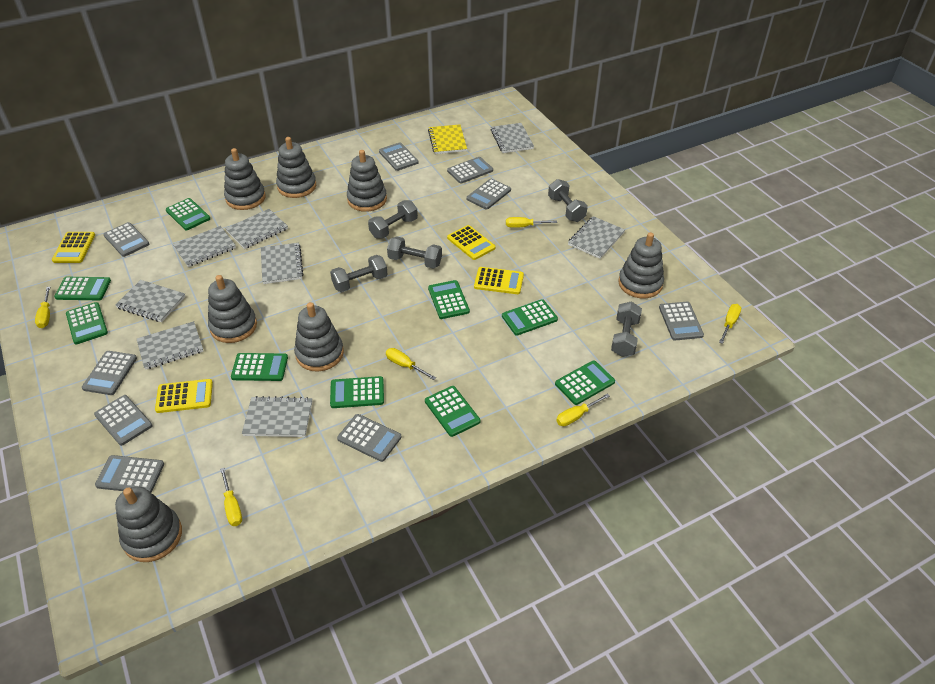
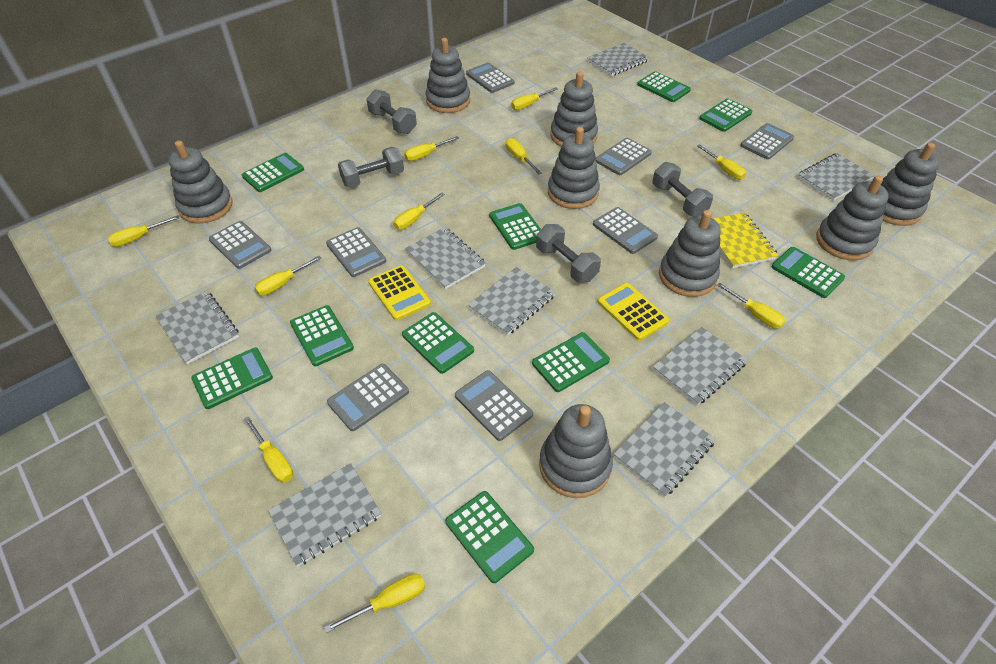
green calculator: 9 -> 10
grey calculator: 9 -> 8
grey dumbbell: 5 -> 4
grey stacking toy: 7 -> 8
yellow calculator: 4 -> 2
yellow screwdriver: 6 -> 10

